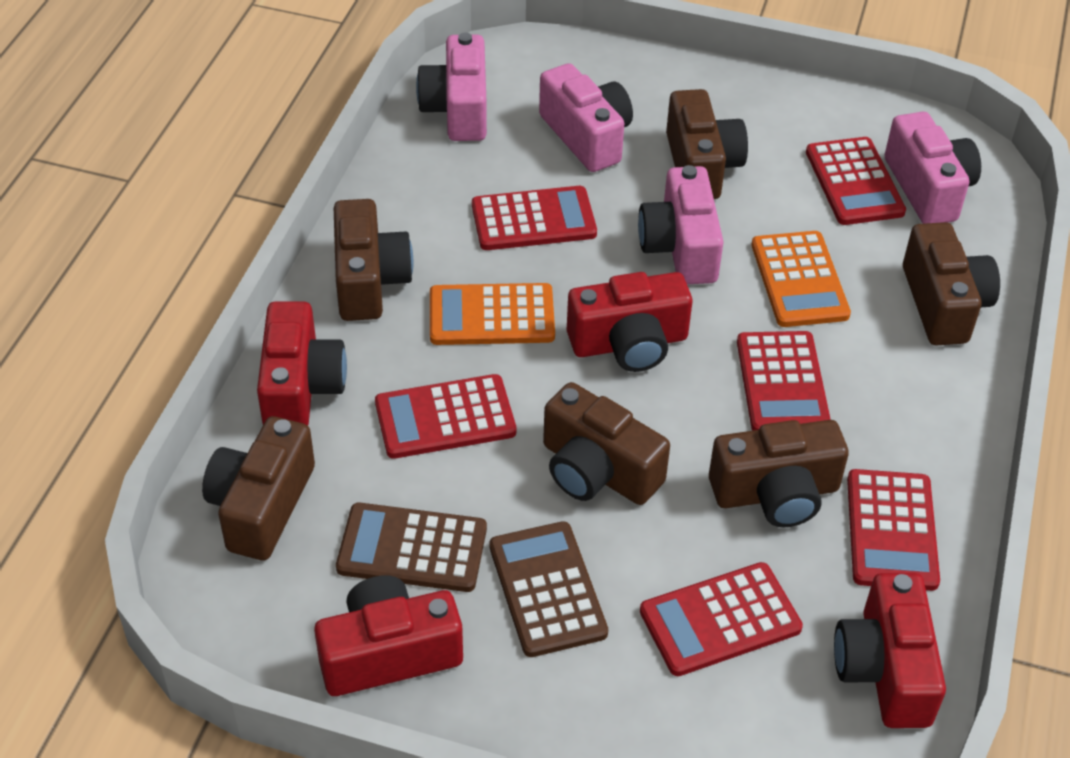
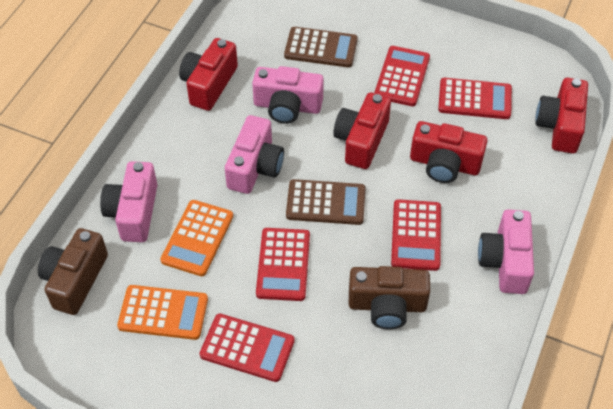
brown camera: 6 -> 2
red calculator: 6 -> 5

